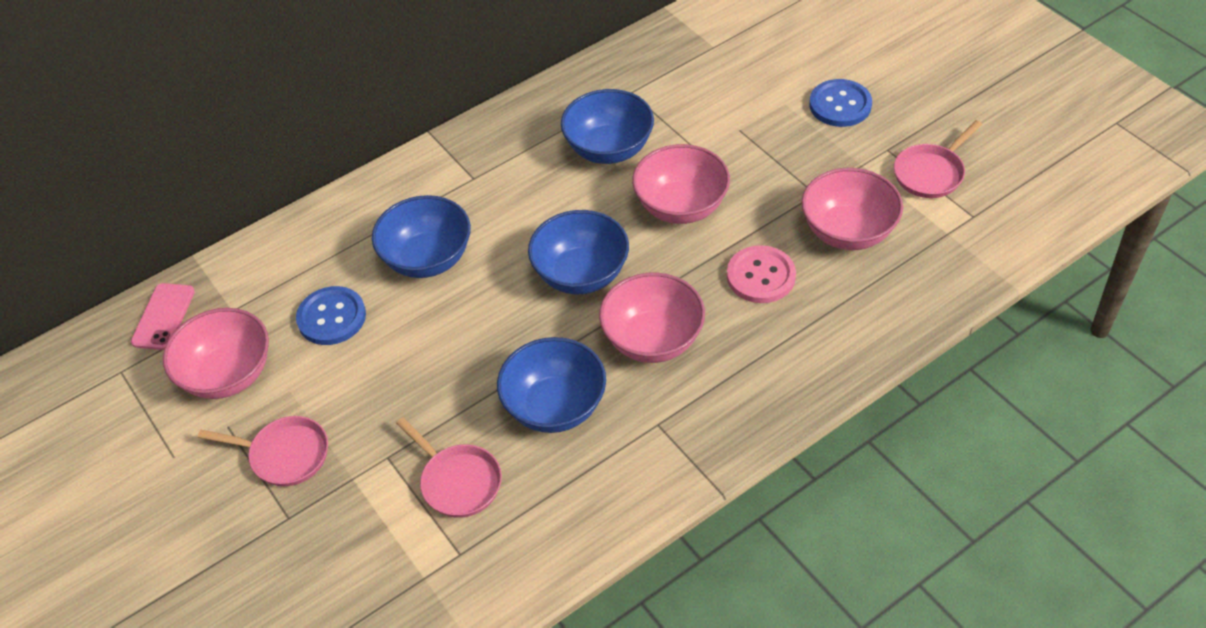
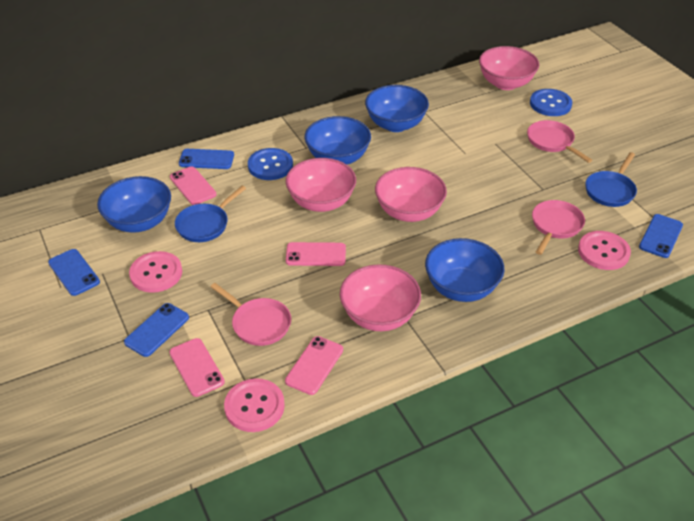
blue pan: 0 -> 2
blue phone: 0 -> 4
pink button: 1 -> 3
pink phone: 1 -> 4

